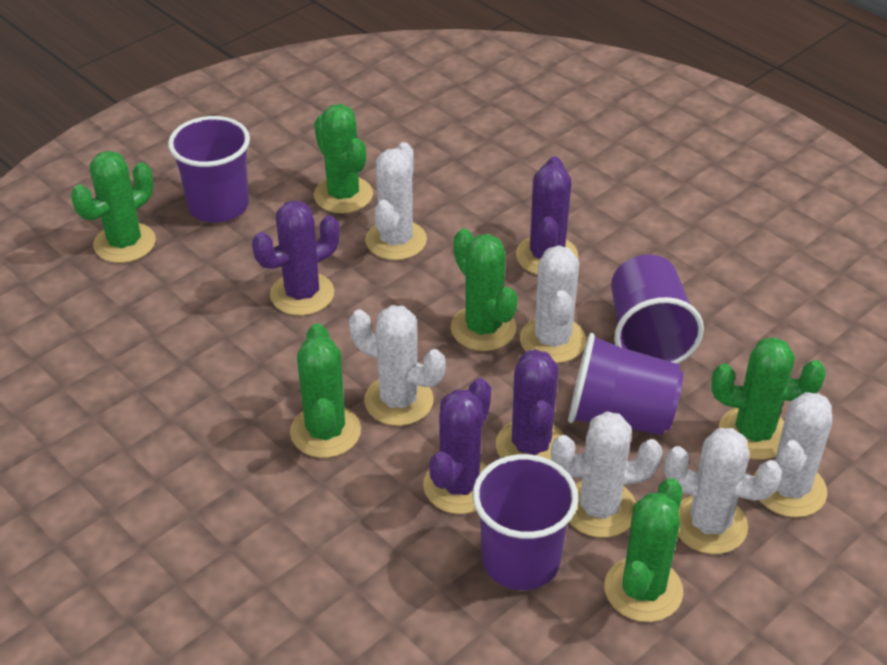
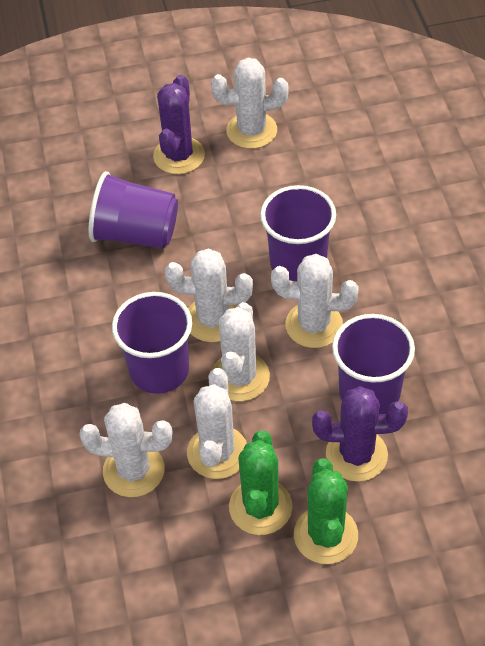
green cactus: 6 -> 2
purple cactus: 4 -> 2

